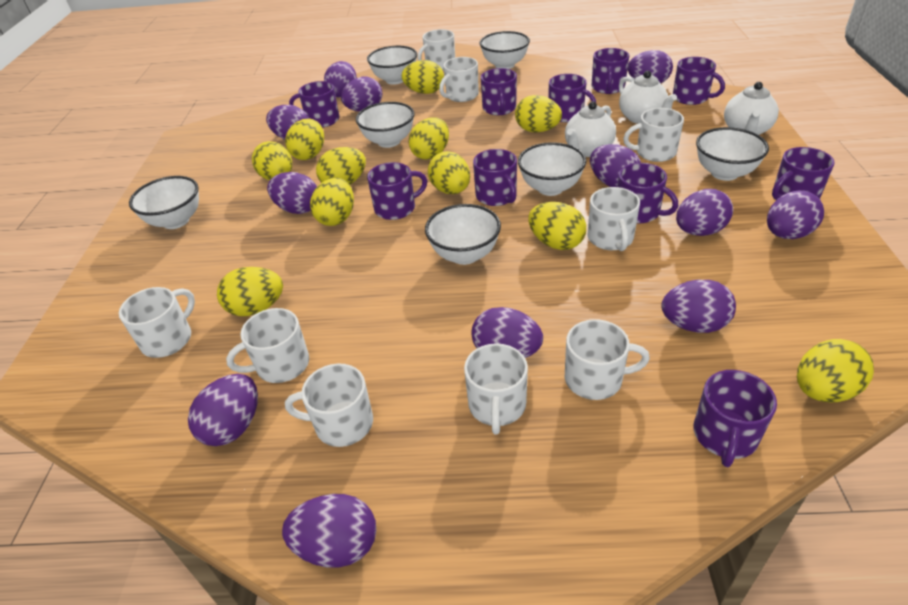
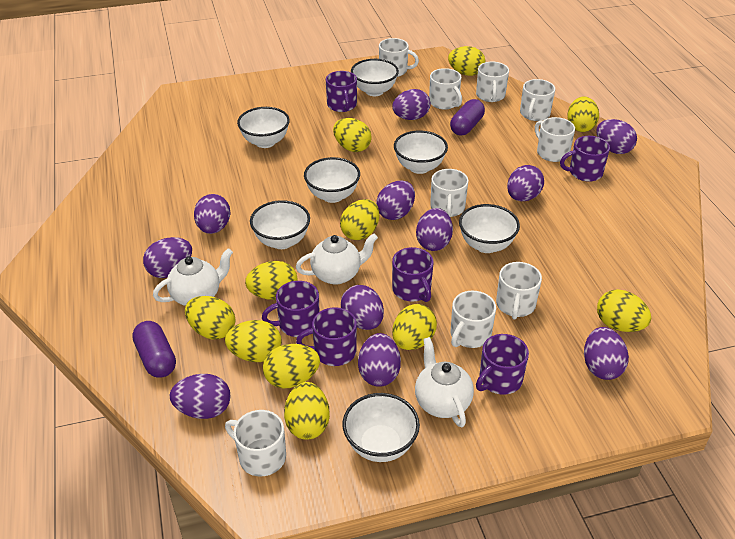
purple capsule: 0 -> 2
purple egg: 12 -> 11
purple mug: 10 -> 6

